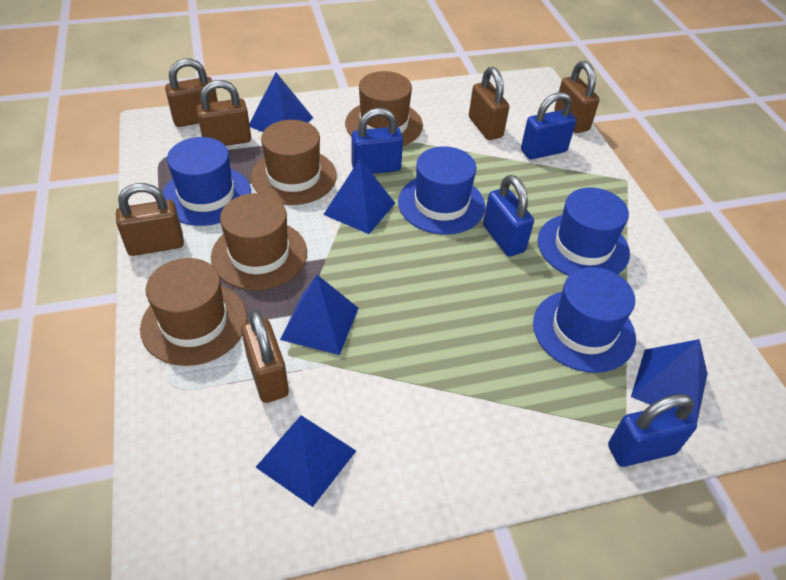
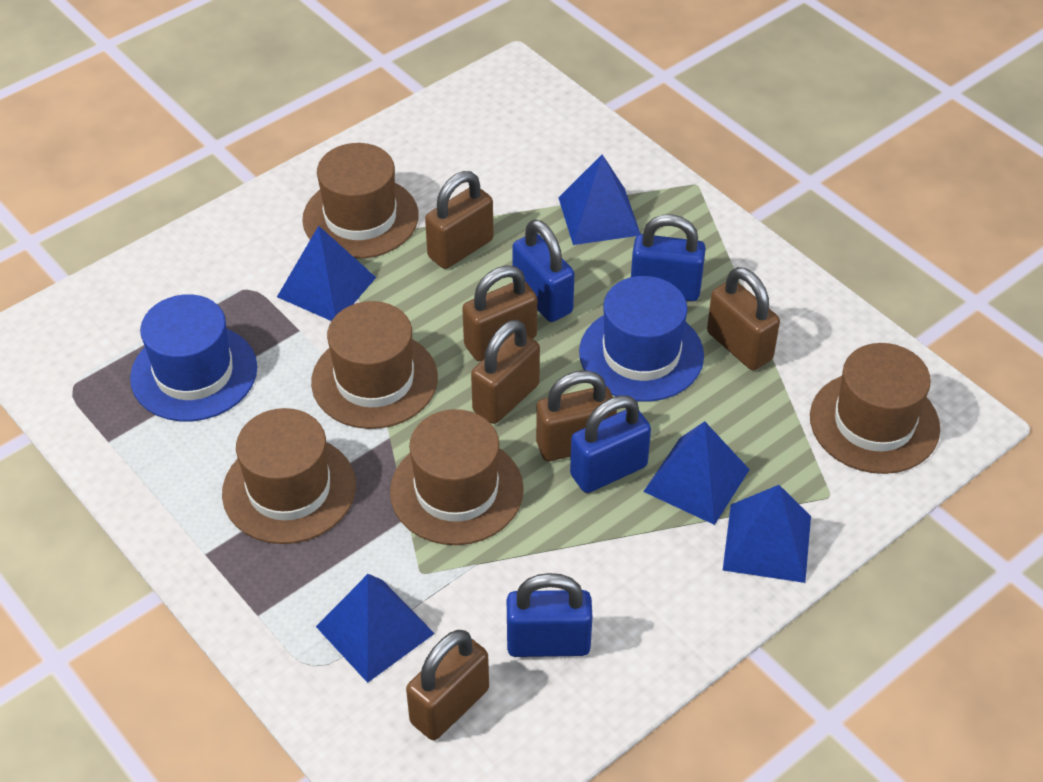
blue hat: 4 -> 2
brown hat: 4 -> 5

